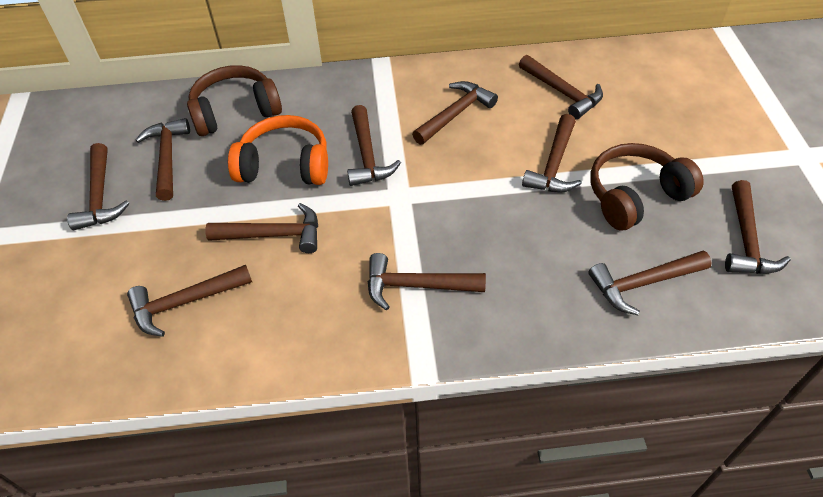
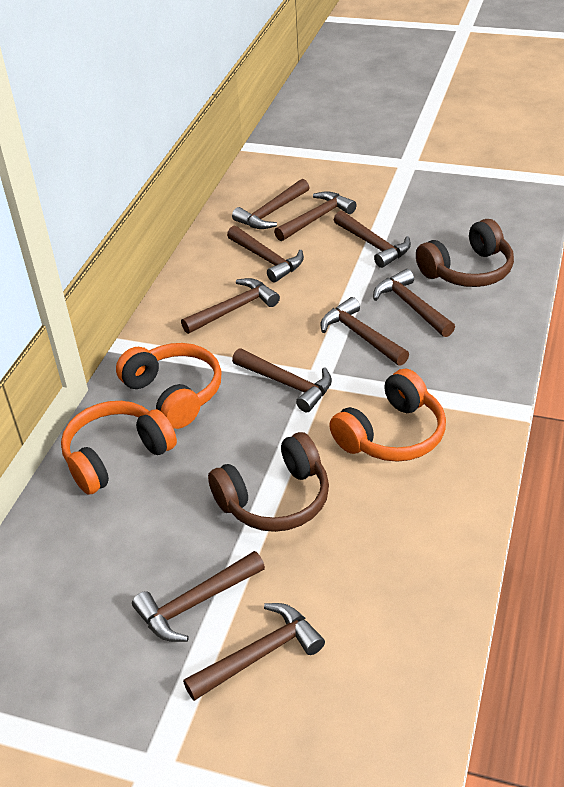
brown hammer: 11 -> 10
orange headphones: 1 -> 3

